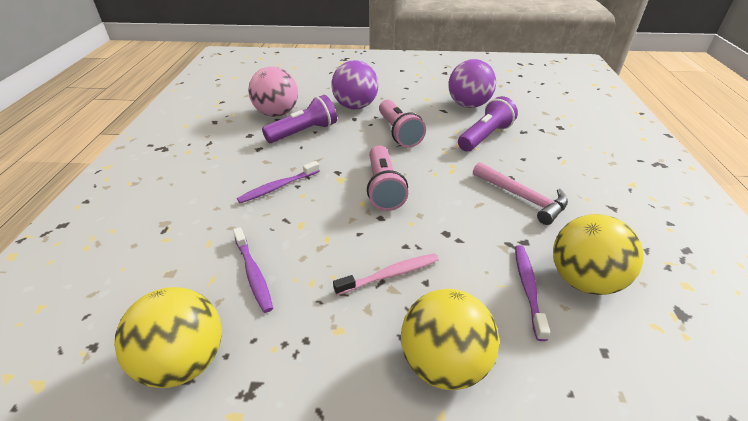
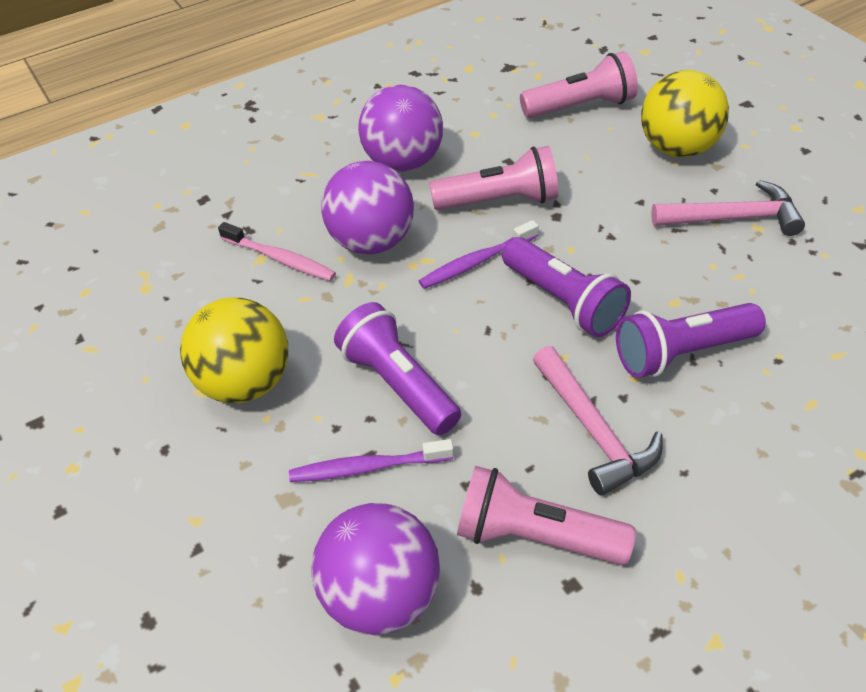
pink ball: 1 -> 0
pink flashlight: 2 -> 3
pink hammer: 1 -> 2
purple ball: 2 -> 3
purple flashlight: 2 -> 3
purple toothbrush: 3 -> 2
yellow ball: 3 -> 2

